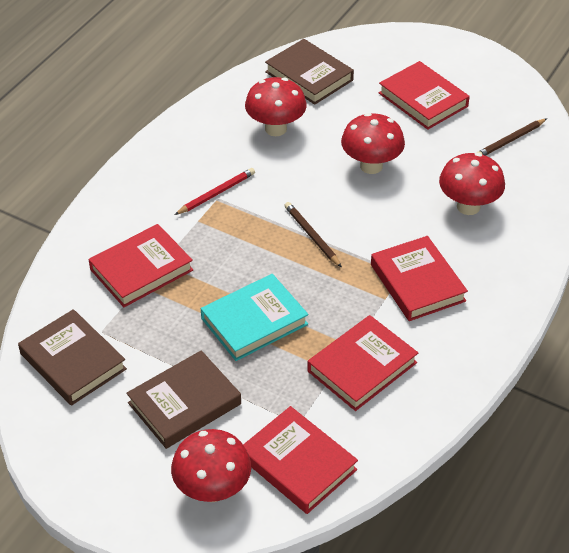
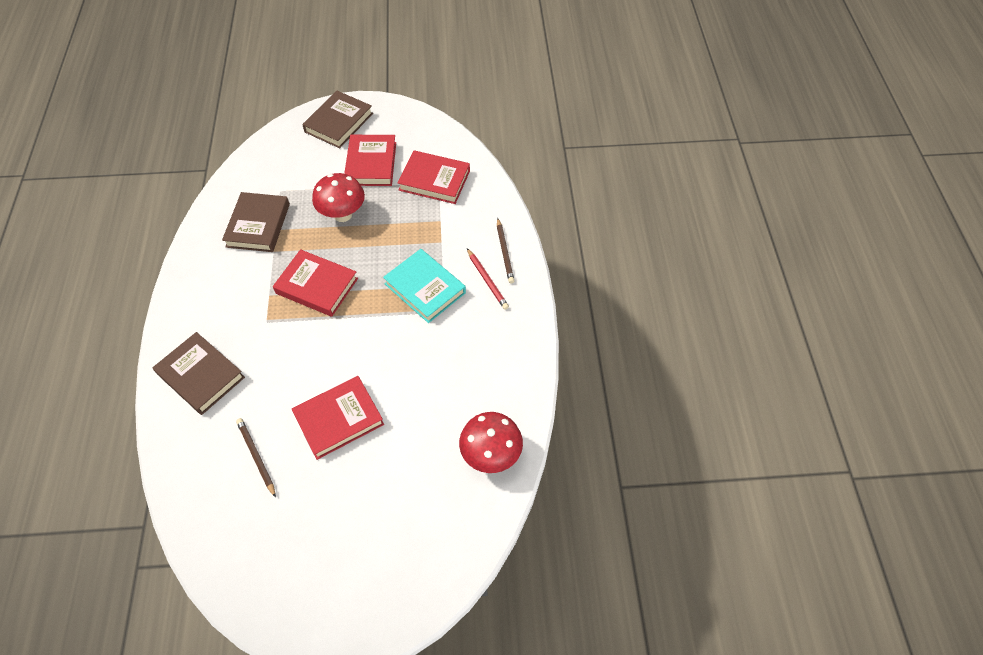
red book: 5 -> 4
red mushroom: 4 -> 2

